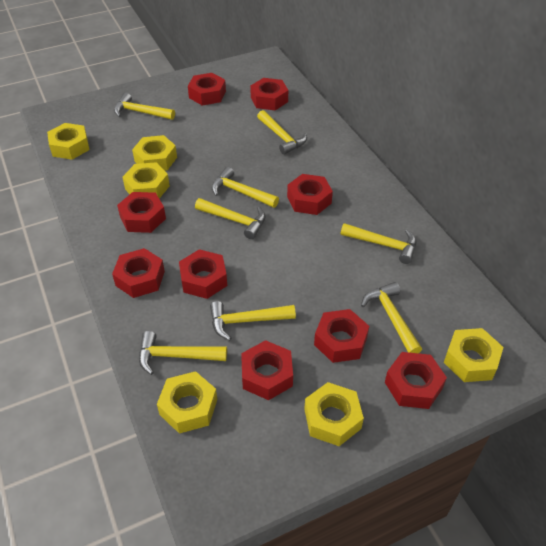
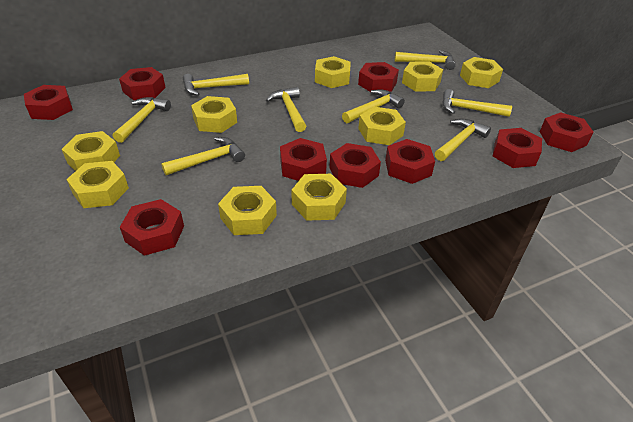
yellow nut: 6 -> 9

